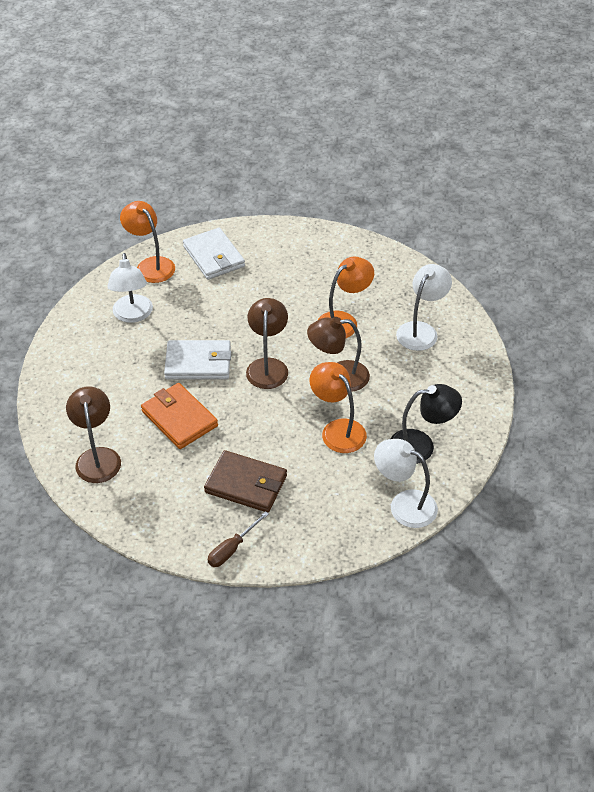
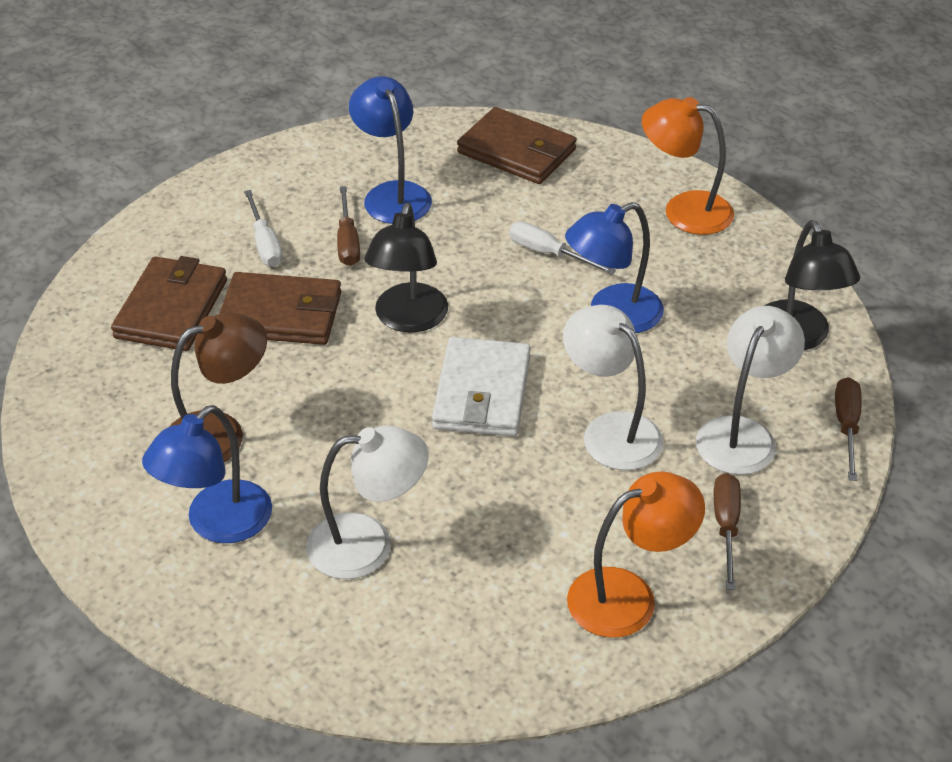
black lamp: 1 -> 2
blue lamp: 0 -> 3
brown lamp: 3 -> 1
brown screwdriver: 1 -> 3
brown wallet: 1 -> 3
orange lamp: 3 -> 2
orange wallet: 1 -> 0
white screwdriver: 0 -> 2
white wallet: 2 -> 1

